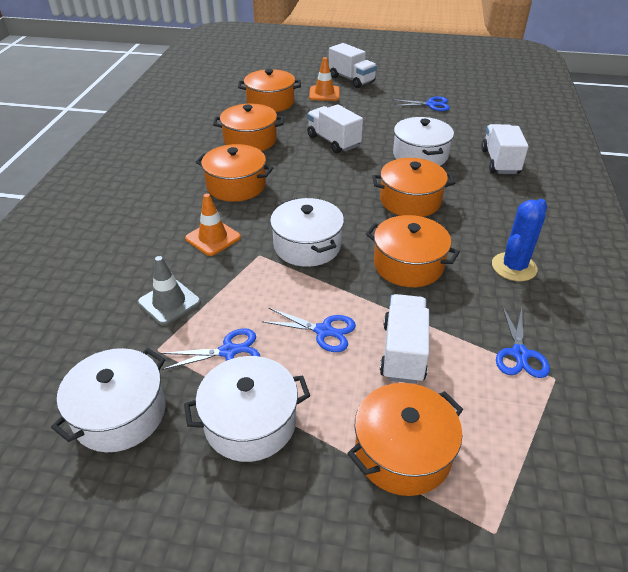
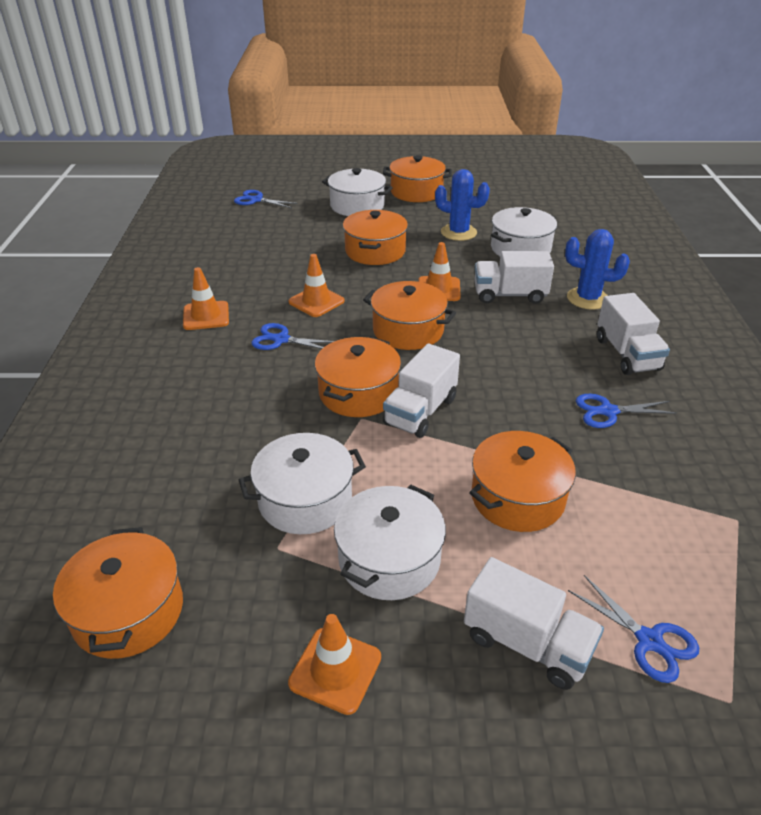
blue cactus: 1 -> 2
grey traffic cone: 1 -> 0
orange traffic cone: 2 -> 4

